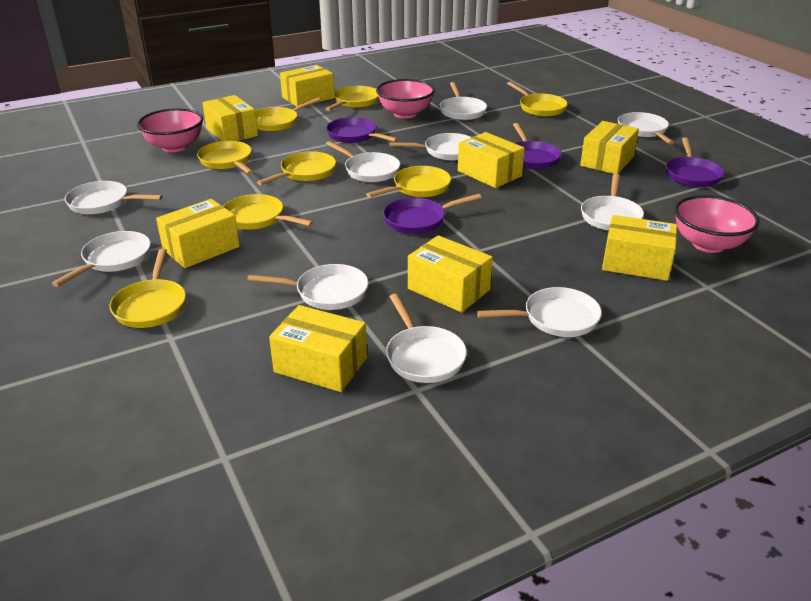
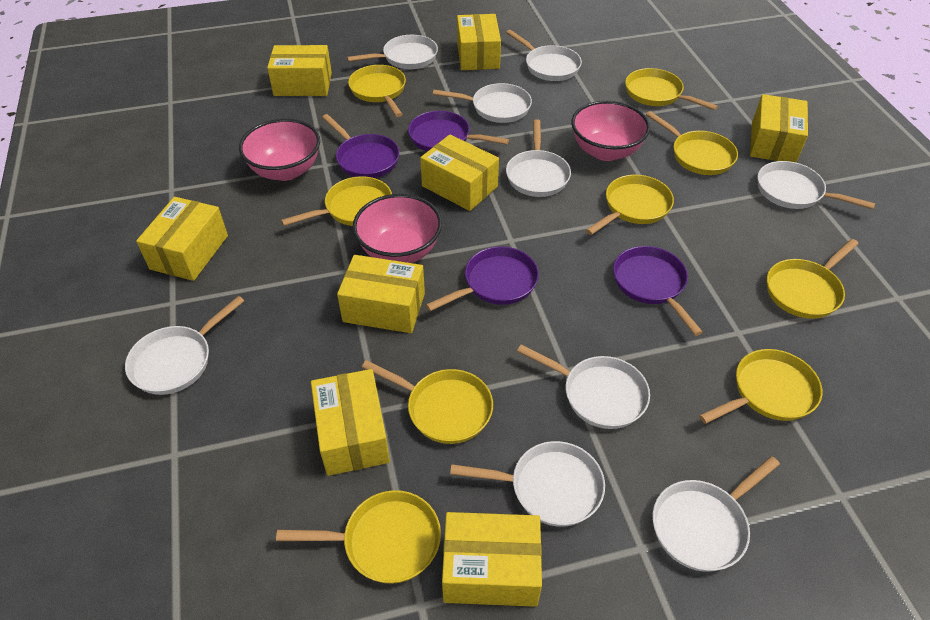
white pan: 10 -> 9
yellow pan: 8 -> 9

